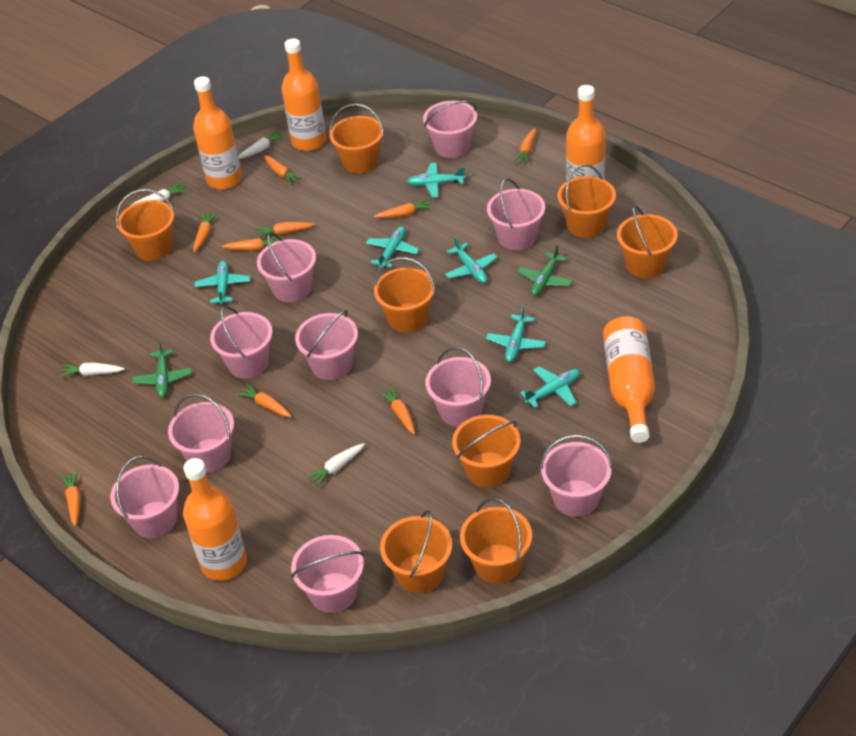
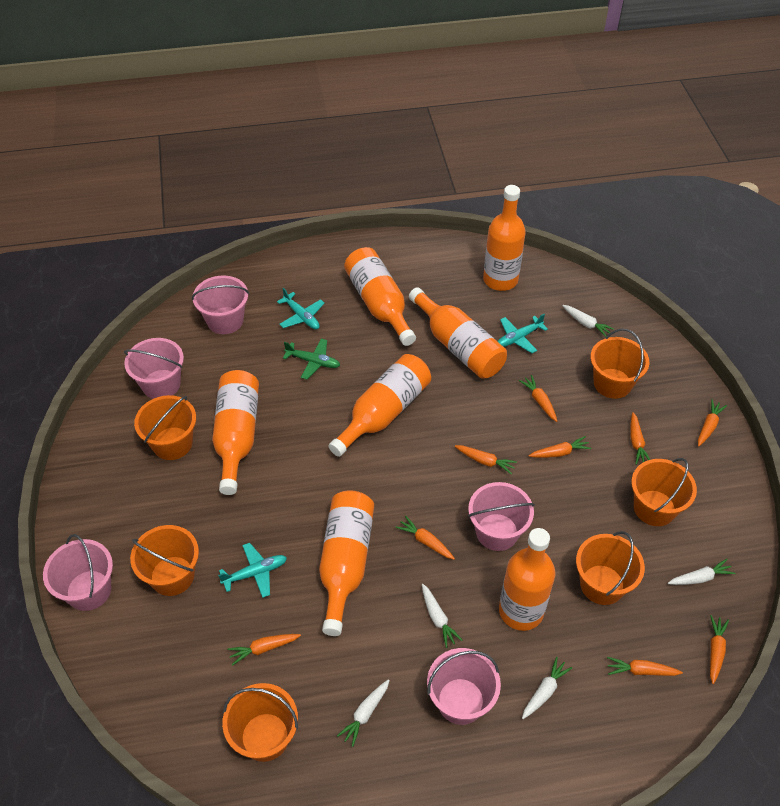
green plane: 2 -> 1
orange bottle: 5 -> 7
orange bucket: 8 -> 6
pink bucket: 10 -> 5
turquoise plane: 6 -> 3
white carrot: 4 -> 5

